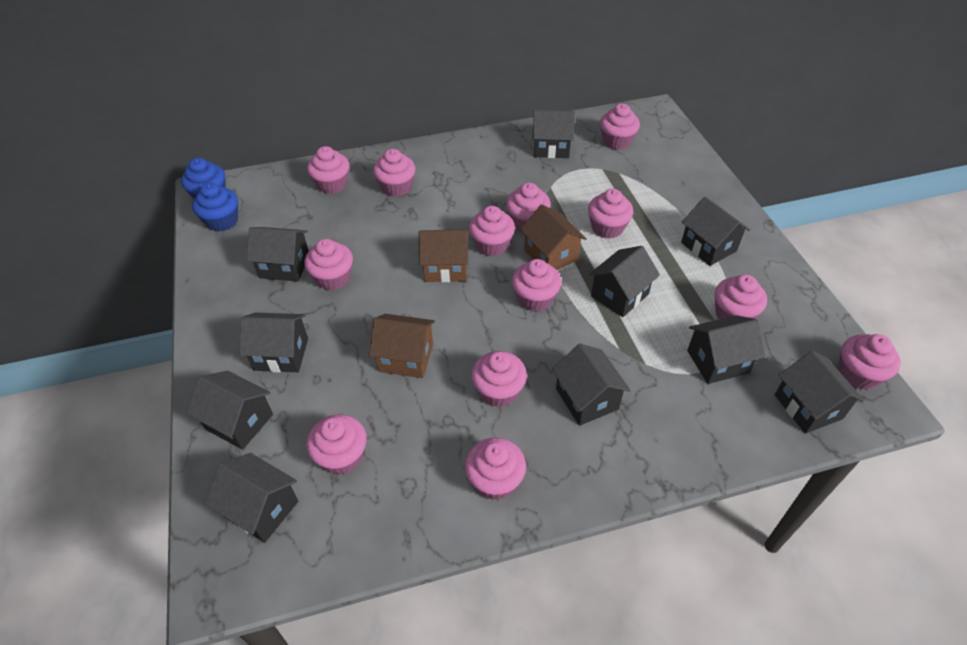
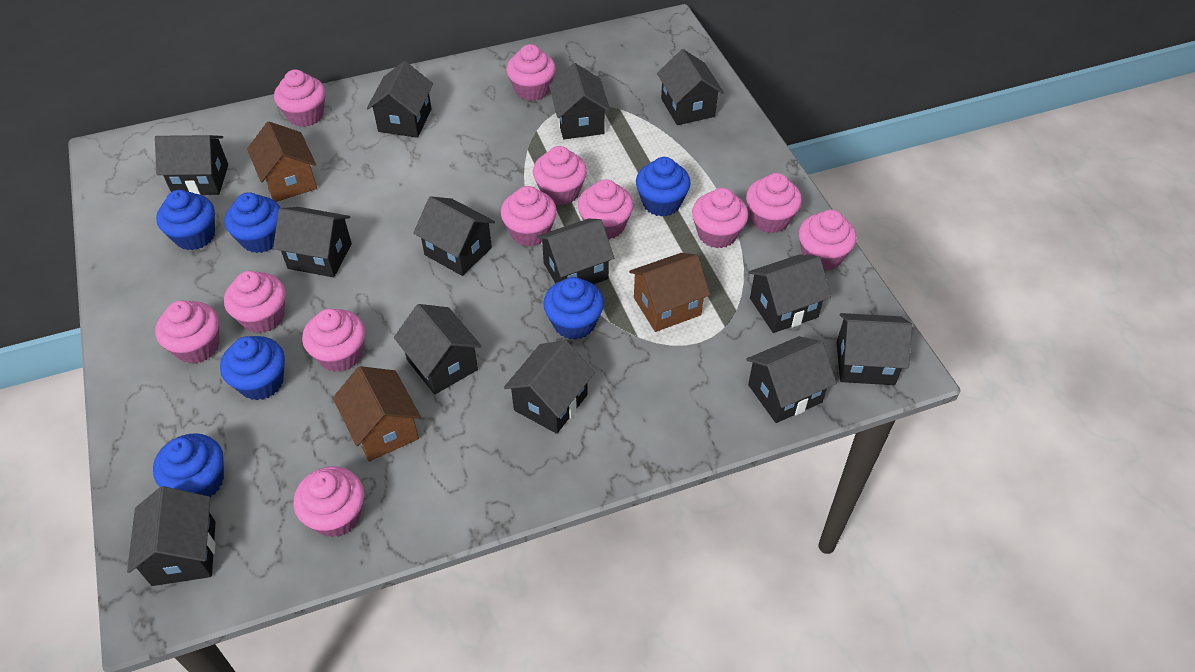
black house: 10 -> 13
blue cupcake: 2 -> 6
pink cupcake: 13 -> 12

